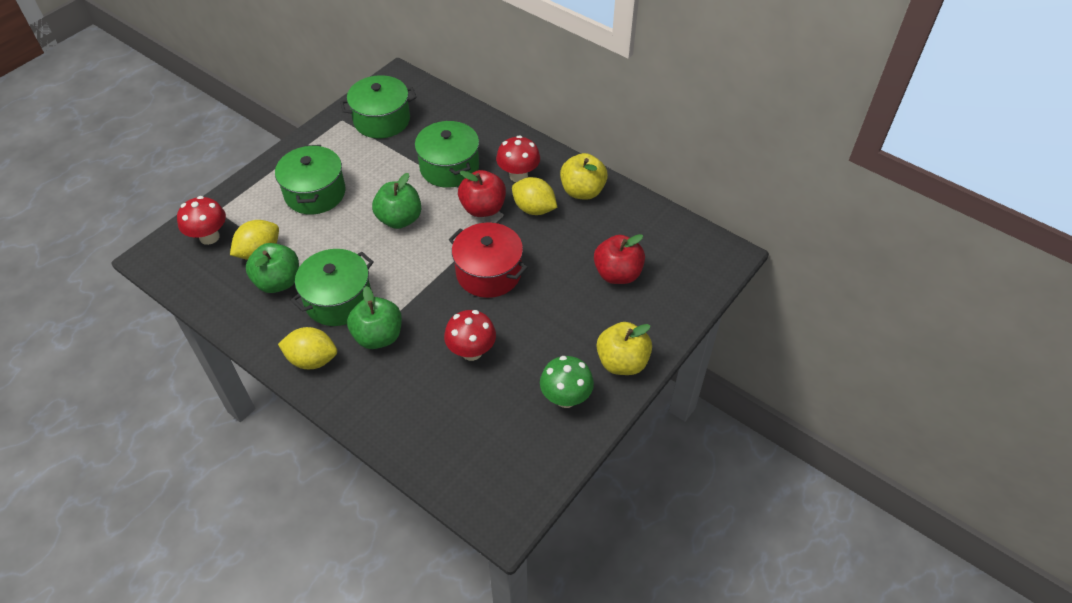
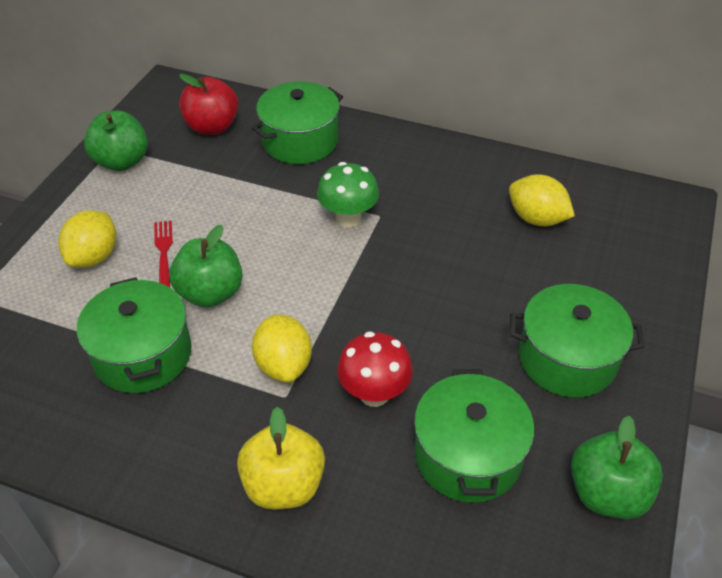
red apple: 2 -> 1
red fork: 0 -> 1
red mushroom: 3 -> 1
red pot: 1 -> 0
yellow apple: 2 -> 1

